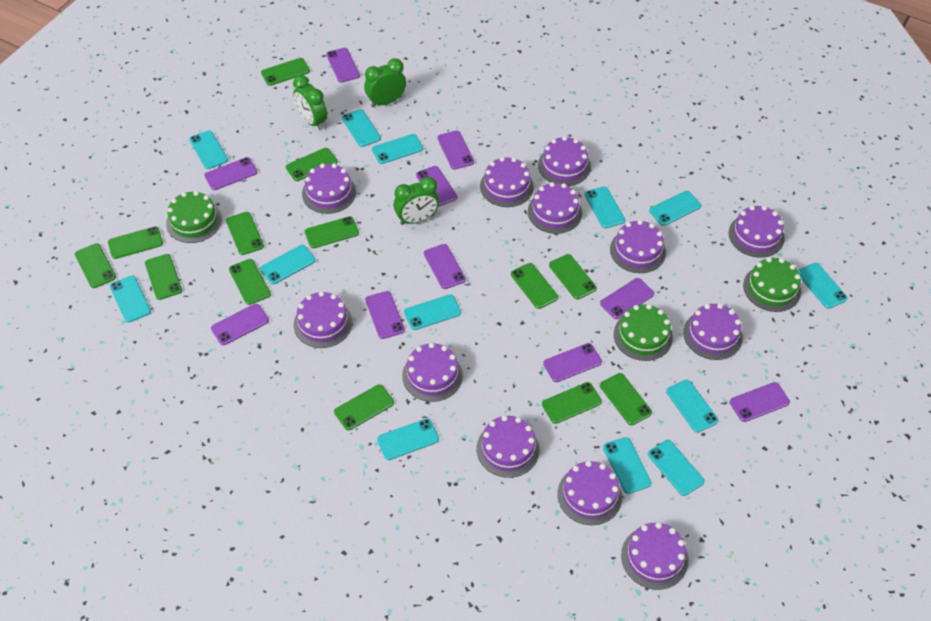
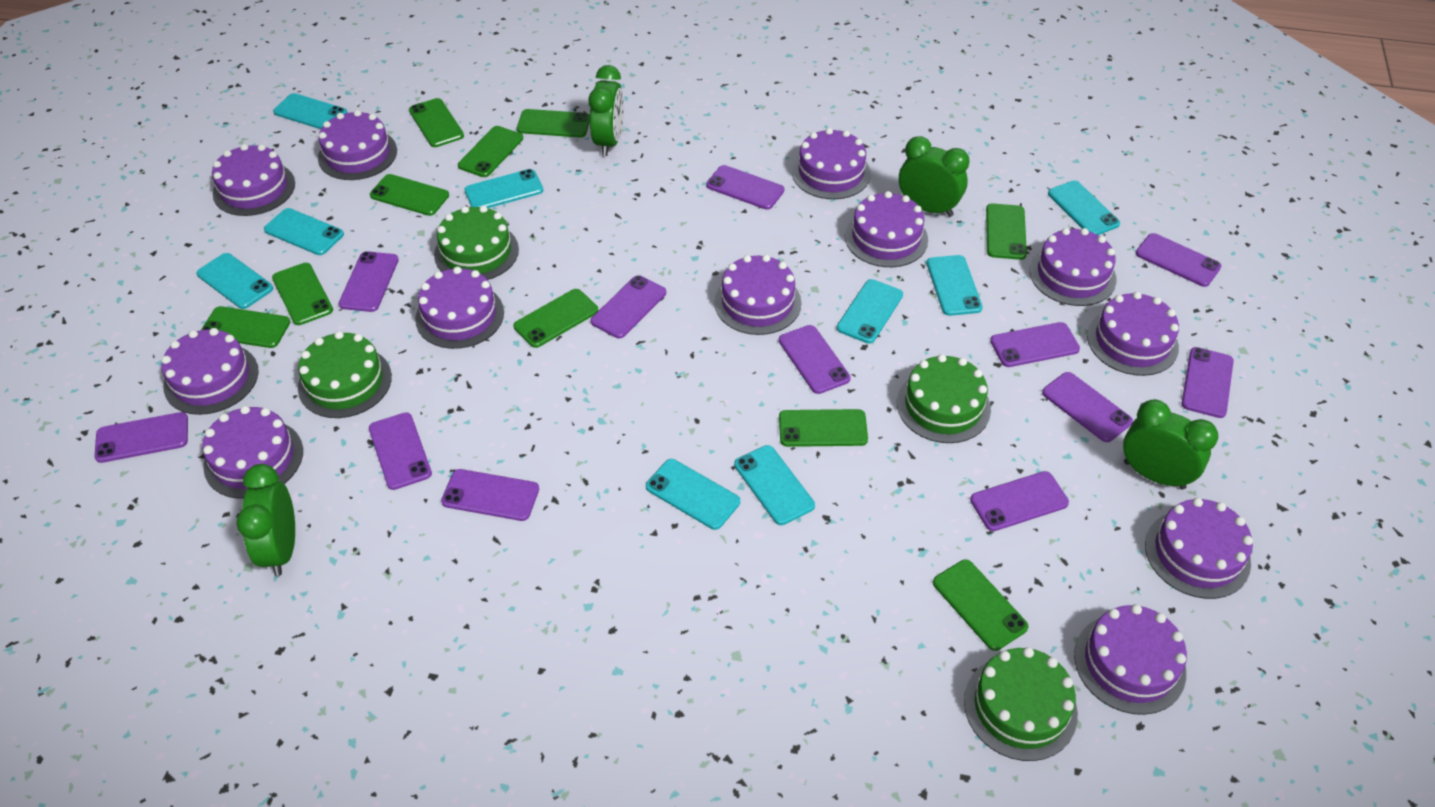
green cake: 3 -> 4
green clock: 3 -> 4
green phone: 13 -> 10
purple phone: 10 -> 12
turquoise phone: 13 -> 9

